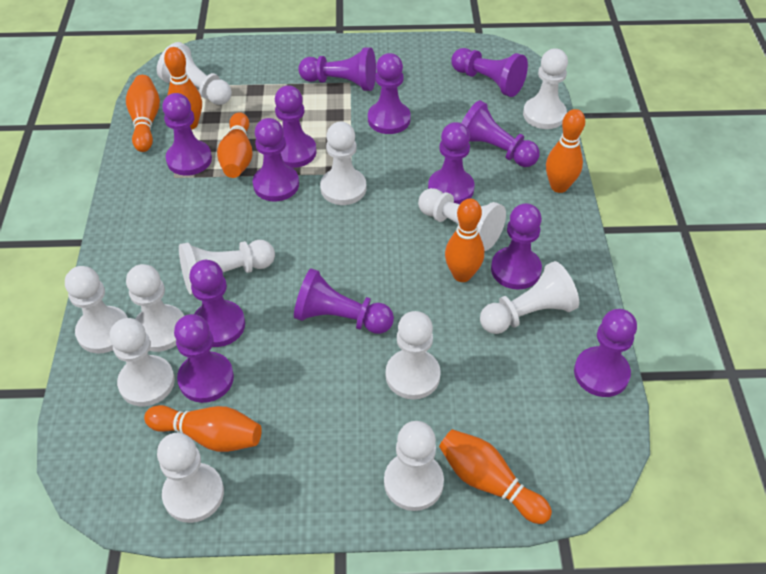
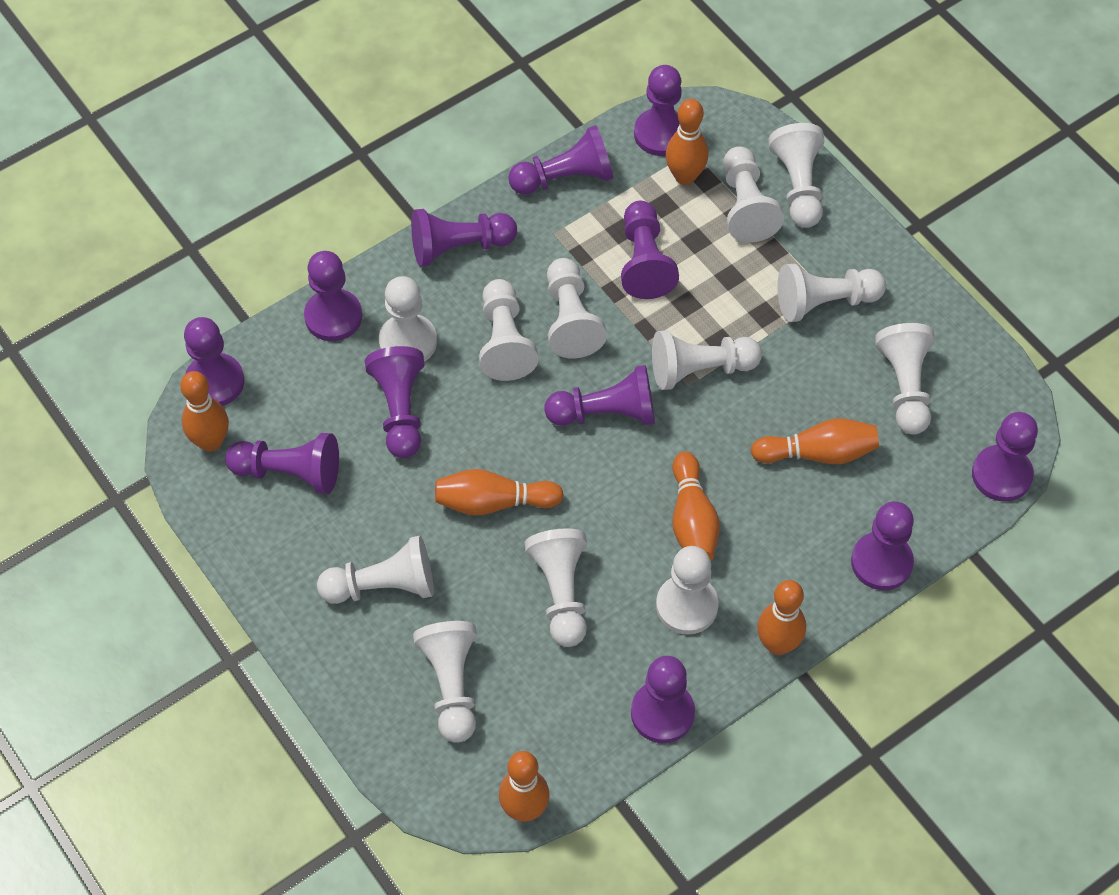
purple pawn: 13 -> 12

